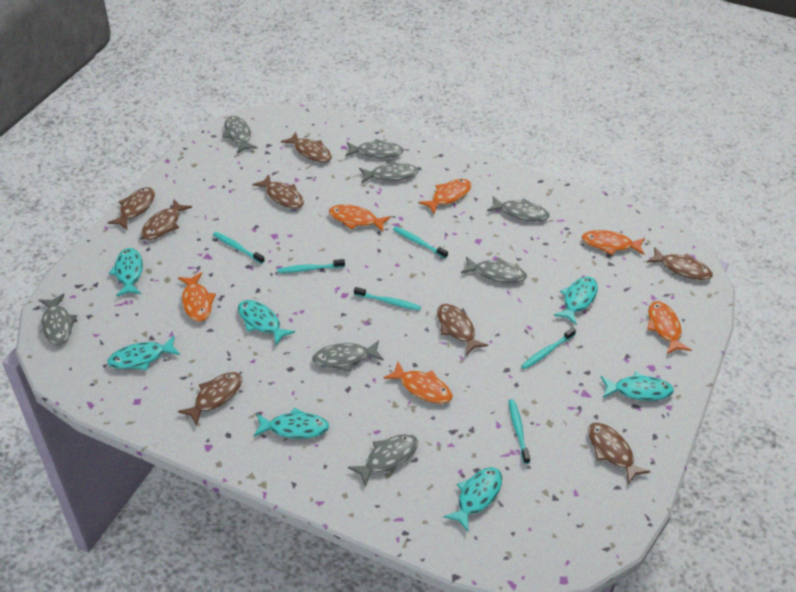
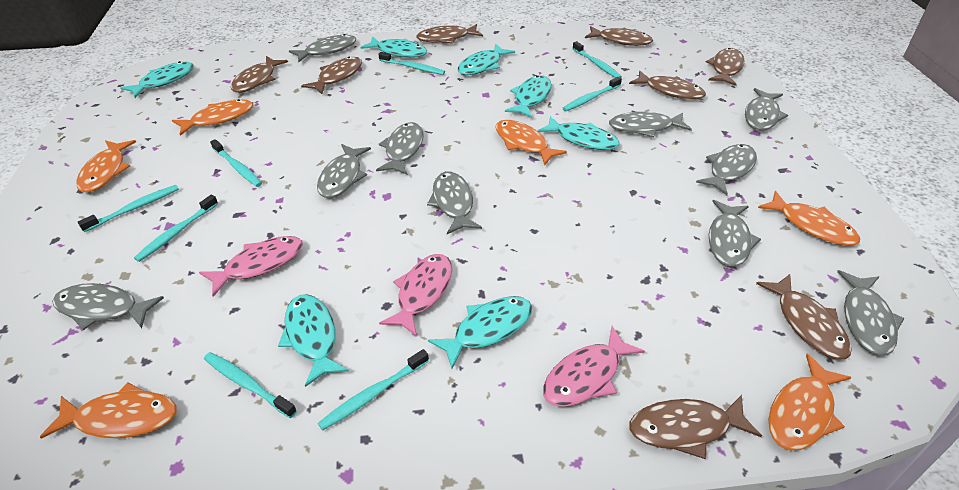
grey fish: 8 -> 10
pink fish: 0 -> 3
turquoise toothbrush: 6 -> 8

